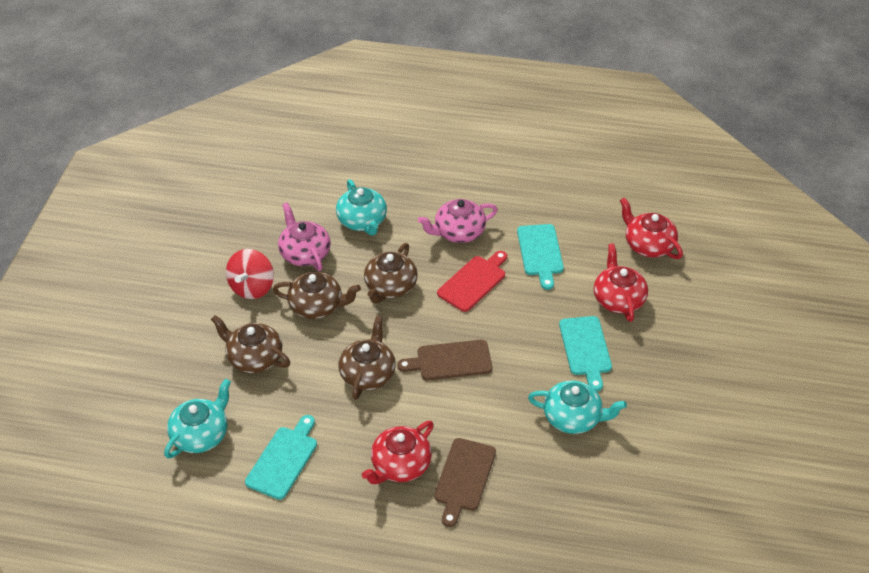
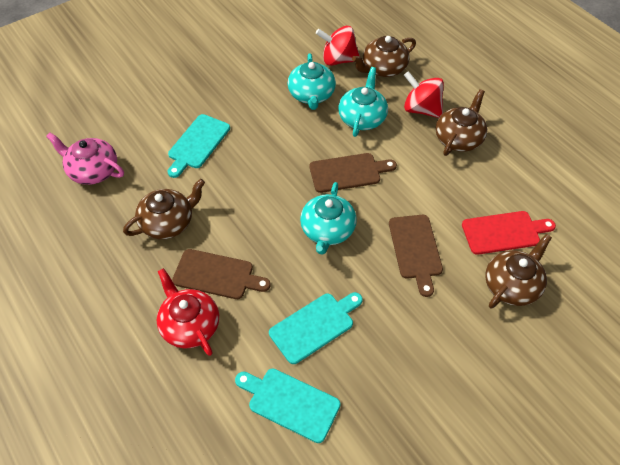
brown cutting board: 2 -> 3
pink teapot: 2 -> 1
red spinning top: 1 -> 2
red teapot: 3 -> 1

